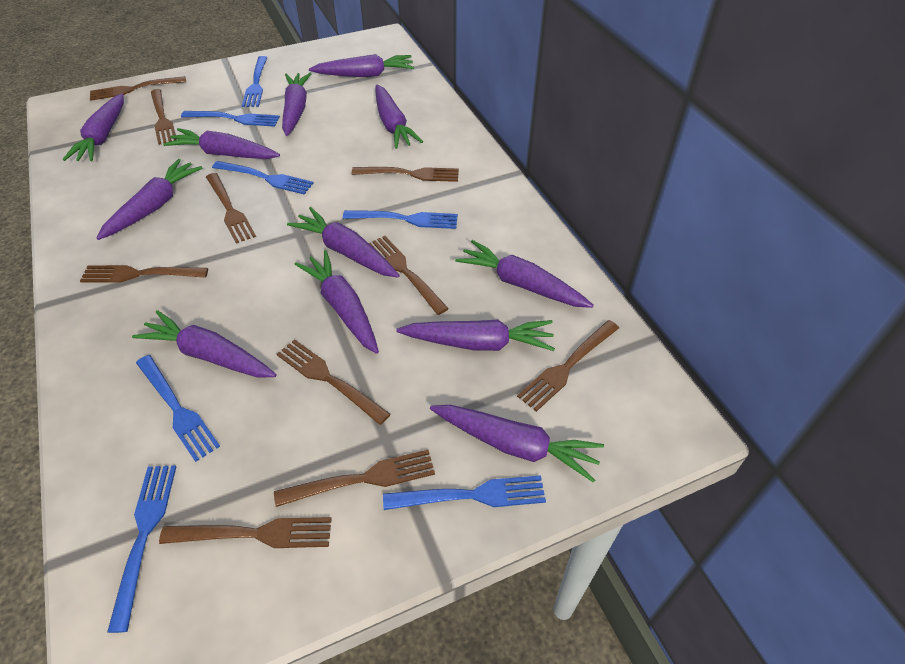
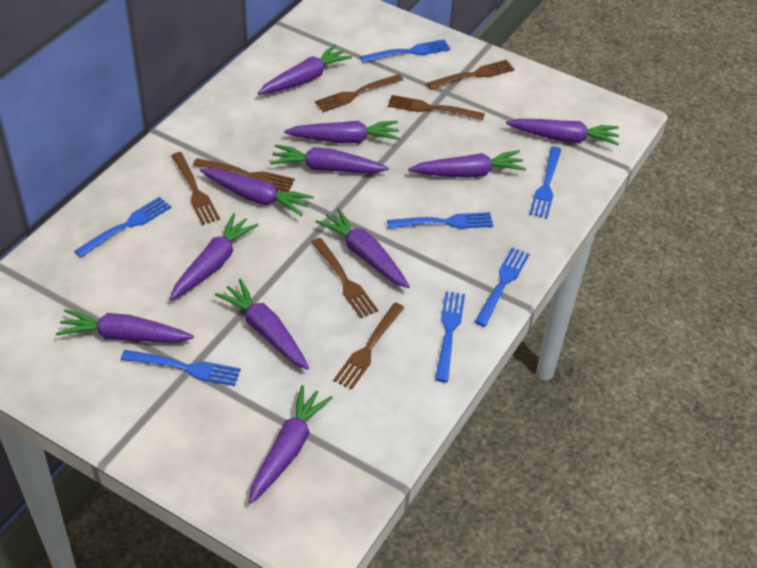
brown fork: 10 -> 7
purple carrot: 12 -> 11

